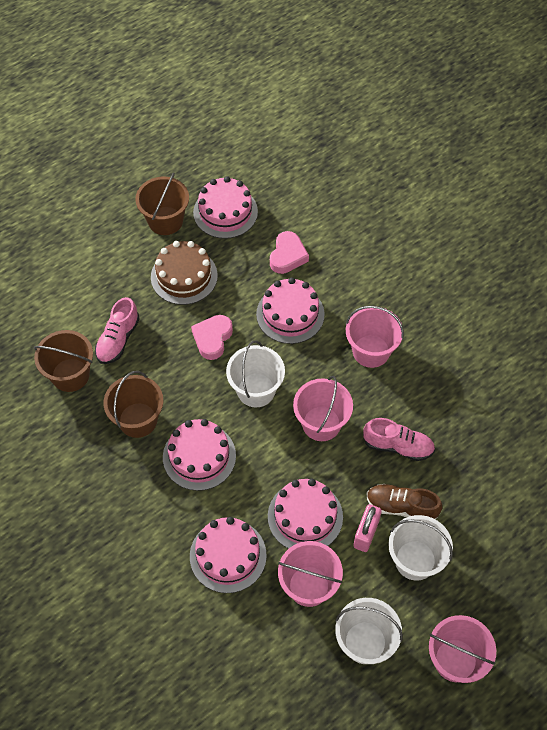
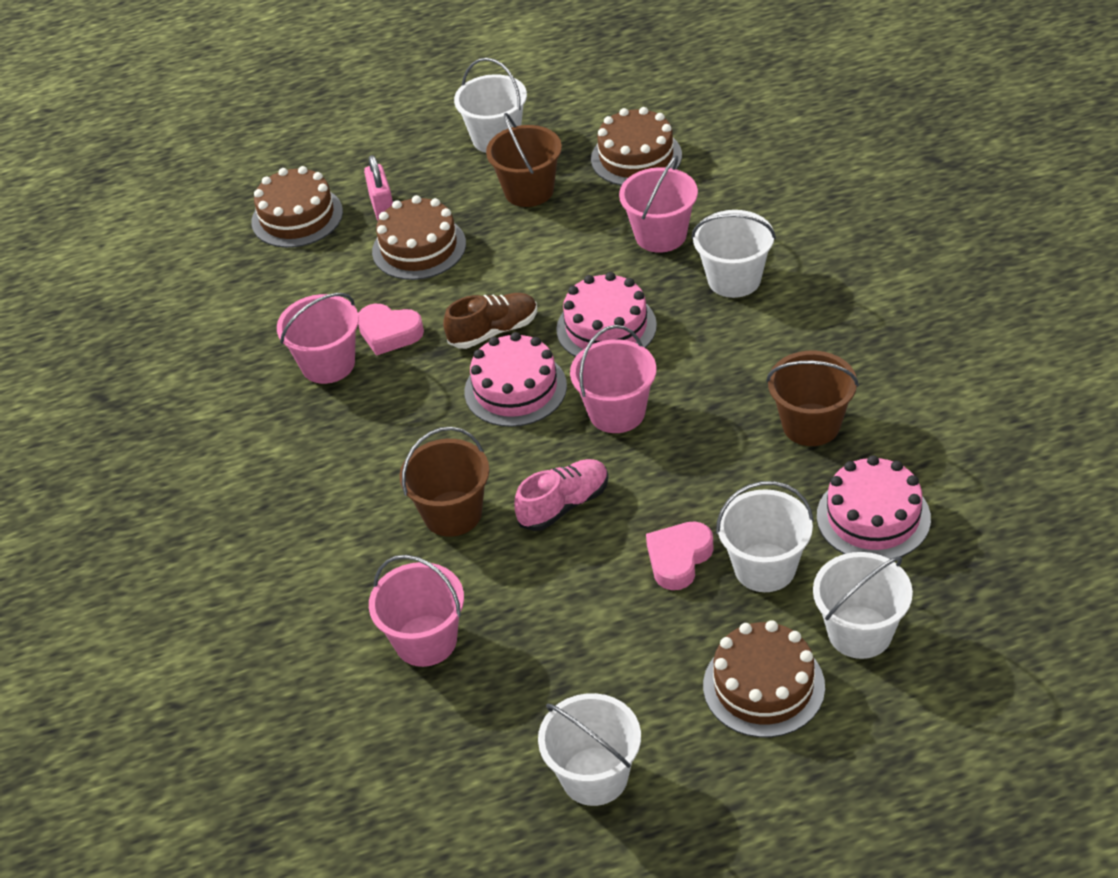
brown cake: 1 -> 4
pink cake: 5 -> 3
pink shoe: 2 -> 1
white bucket: 3 -> 5

